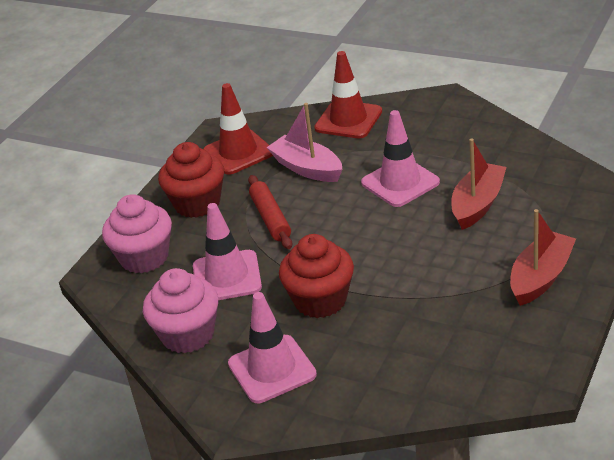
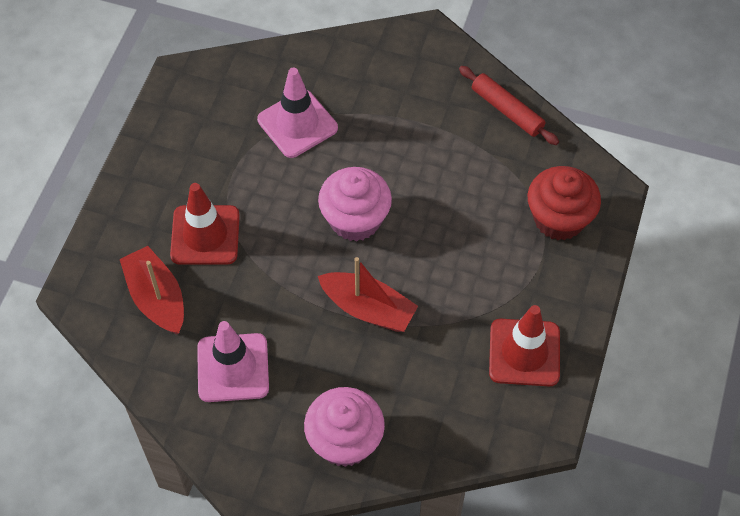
pink boat: 1 -> 0
pink traffic cone: 3 -> 2
red cupcake: 2 -> 1

